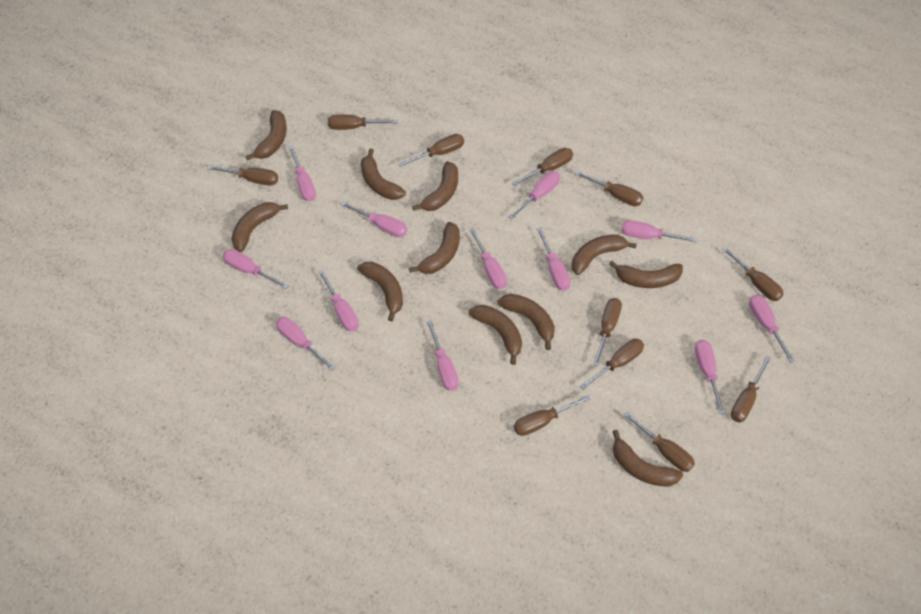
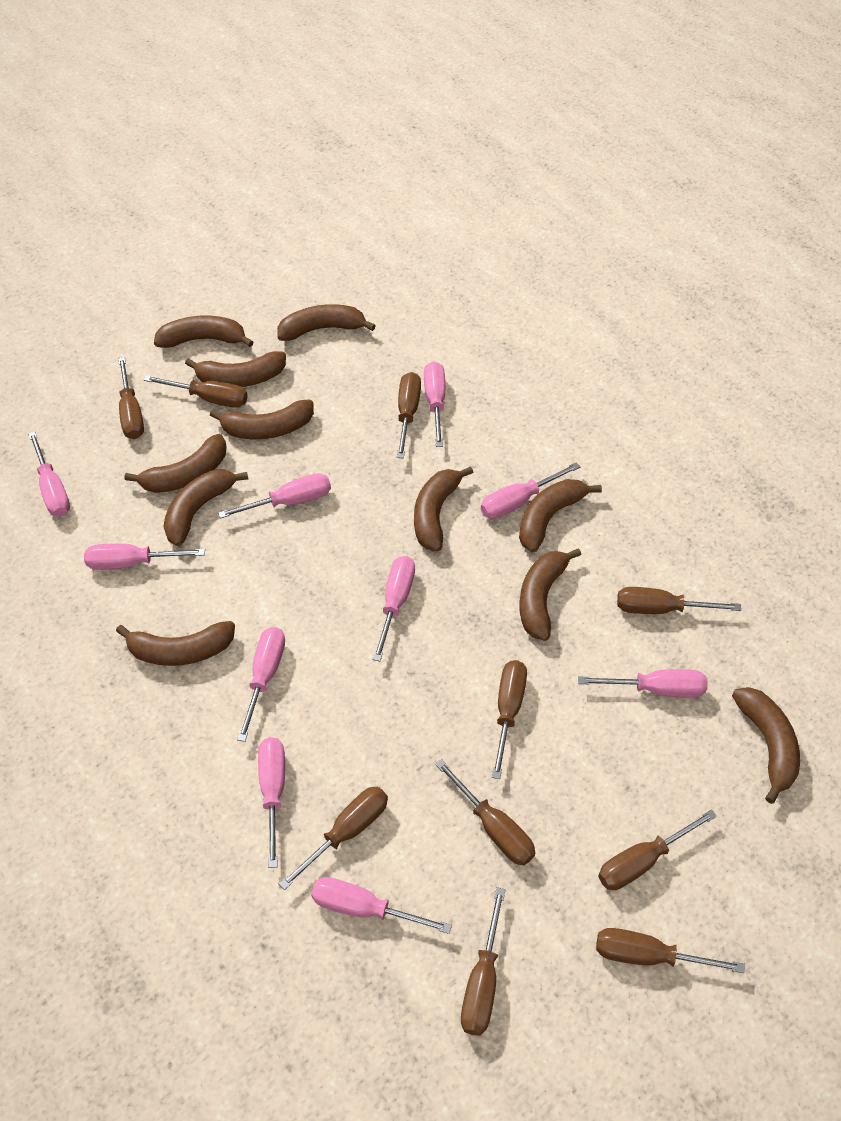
brown screwdriver: 11 -> 10
pink screwdriver: 12 -> 10

